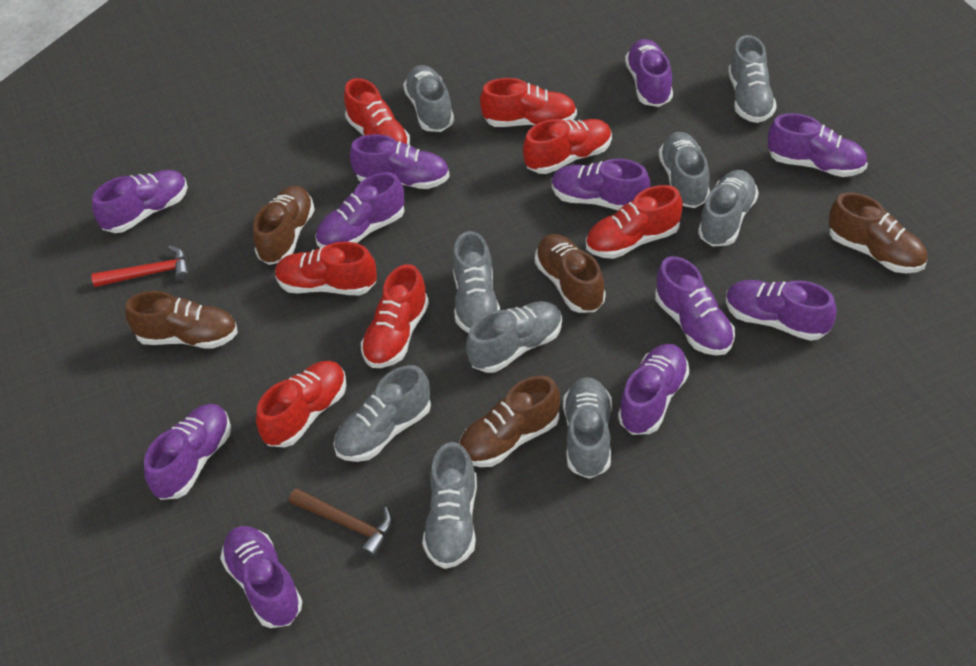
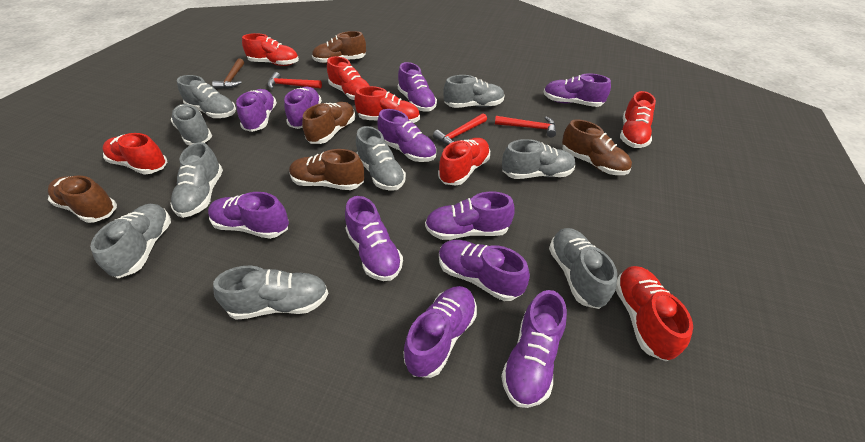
red hammer: 1 -> 3

